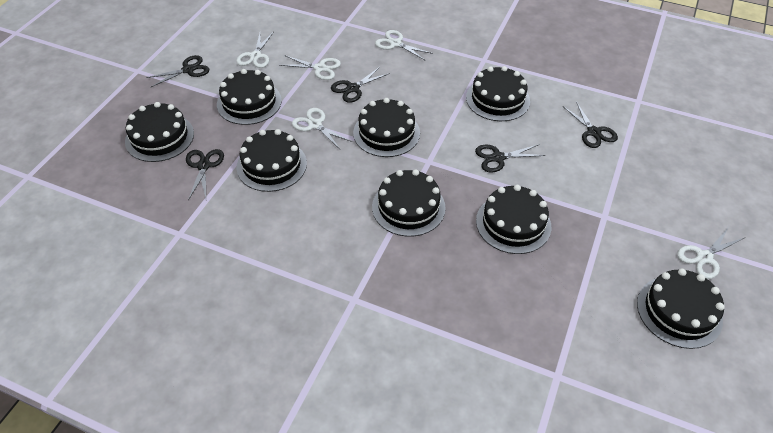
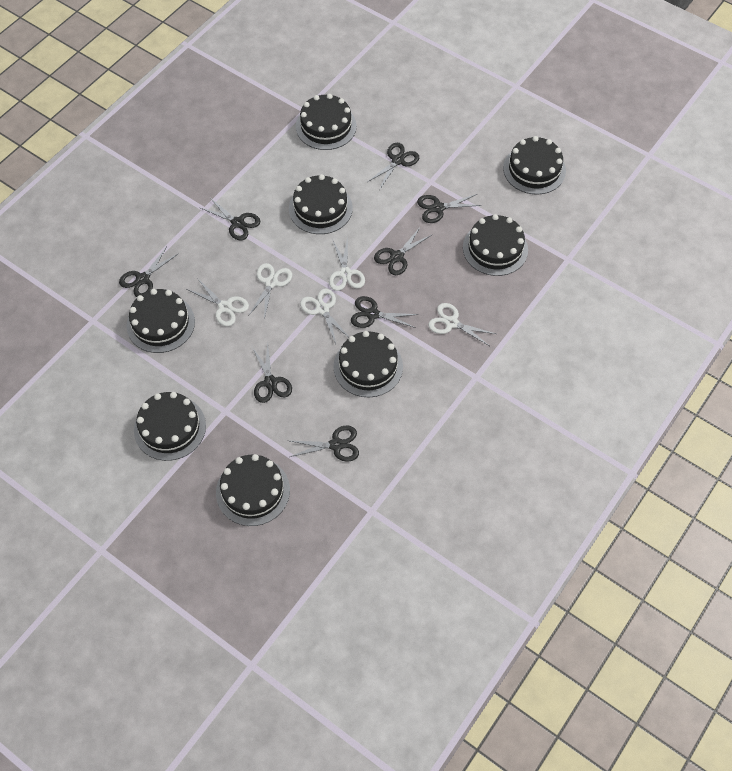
black scissors: 5 -> 8

